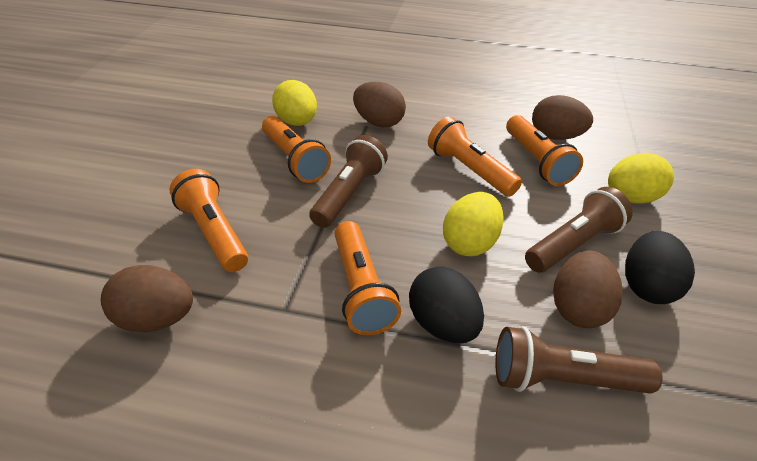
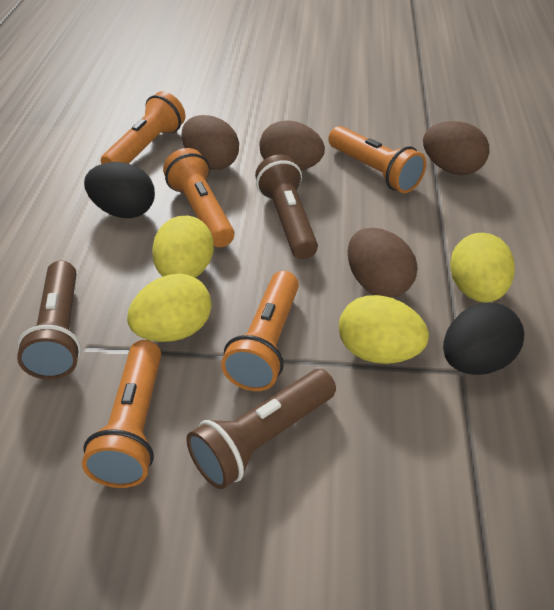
yellow egg: 3 -> 4

